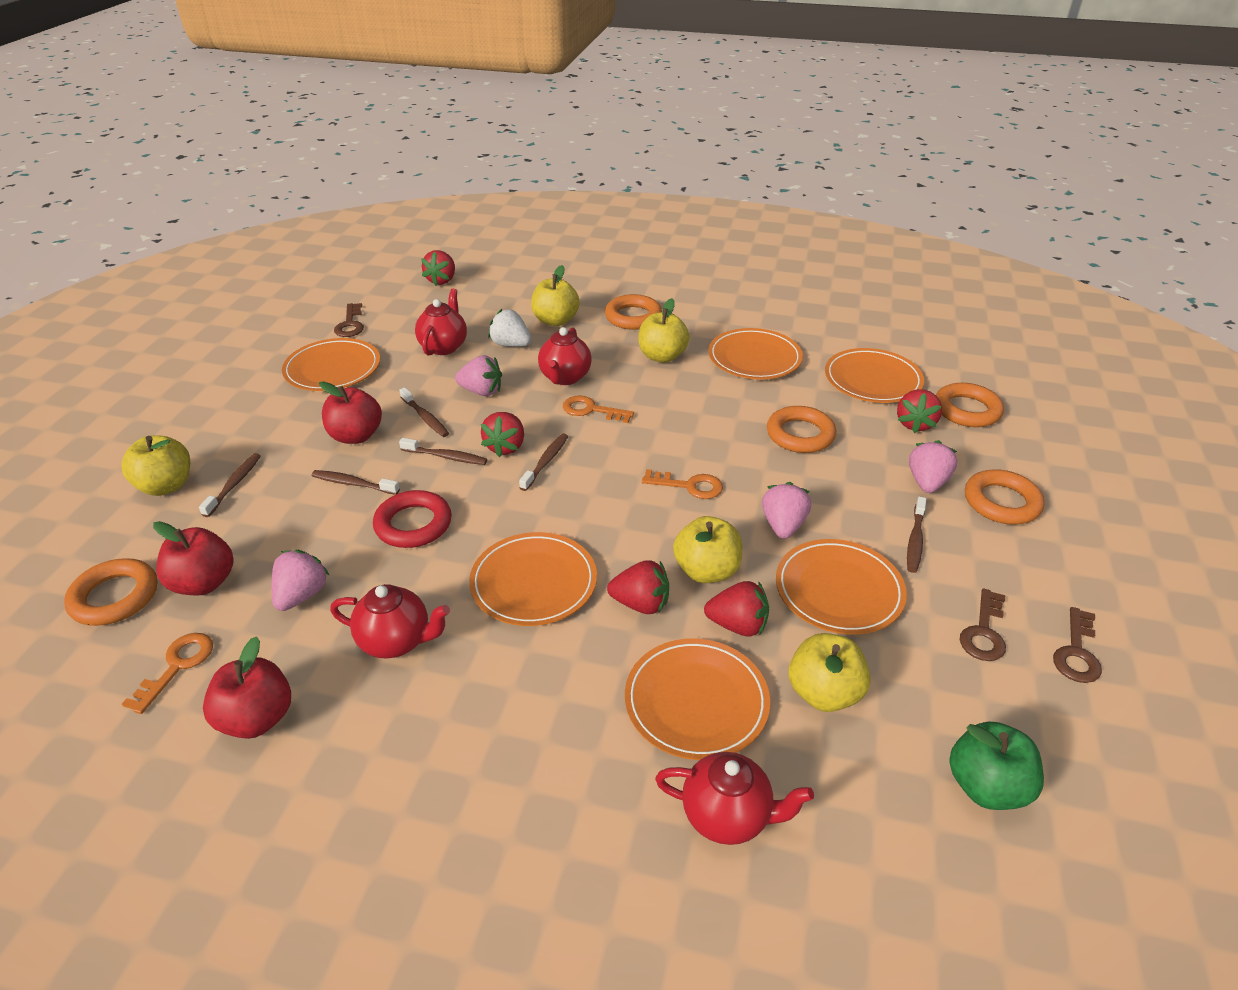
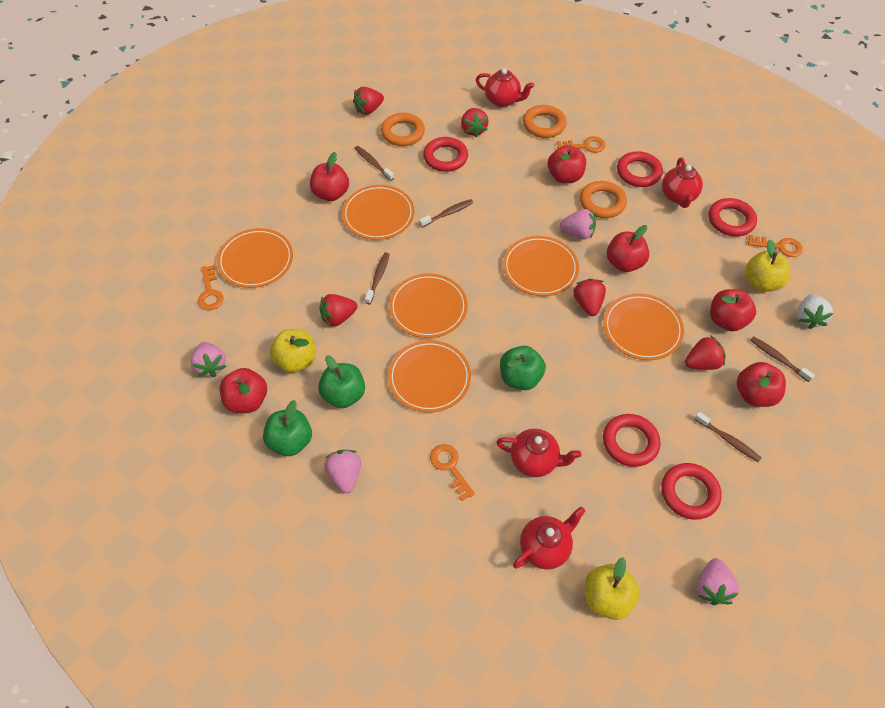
brown key: 3 -> 0
brown toothbrush: 6 -> 5
green apple: 1 -> 3
orange key: 3 -> 4
orange ring: 5 -> 3
red apple: 3 -> 6
red ring: 1 -> 5
yellow apple: 5 -> 3

